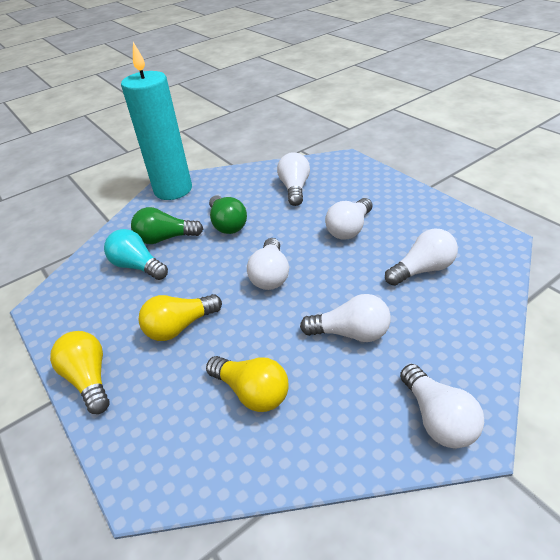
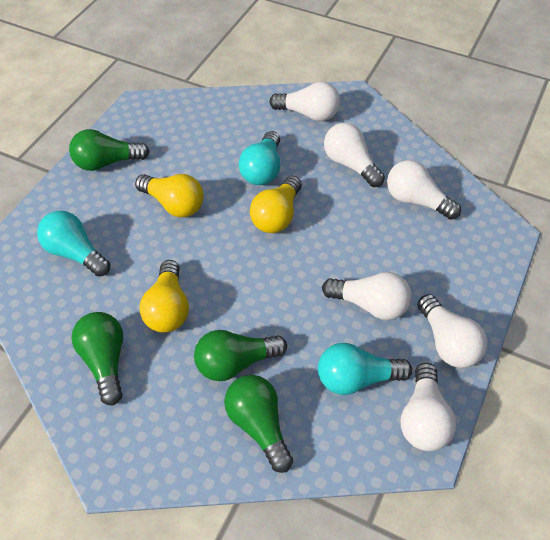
green light bulb: 2 -> 4
turquoise candle: 1 -> 0
turquoise light bulb: 1 -> 3

